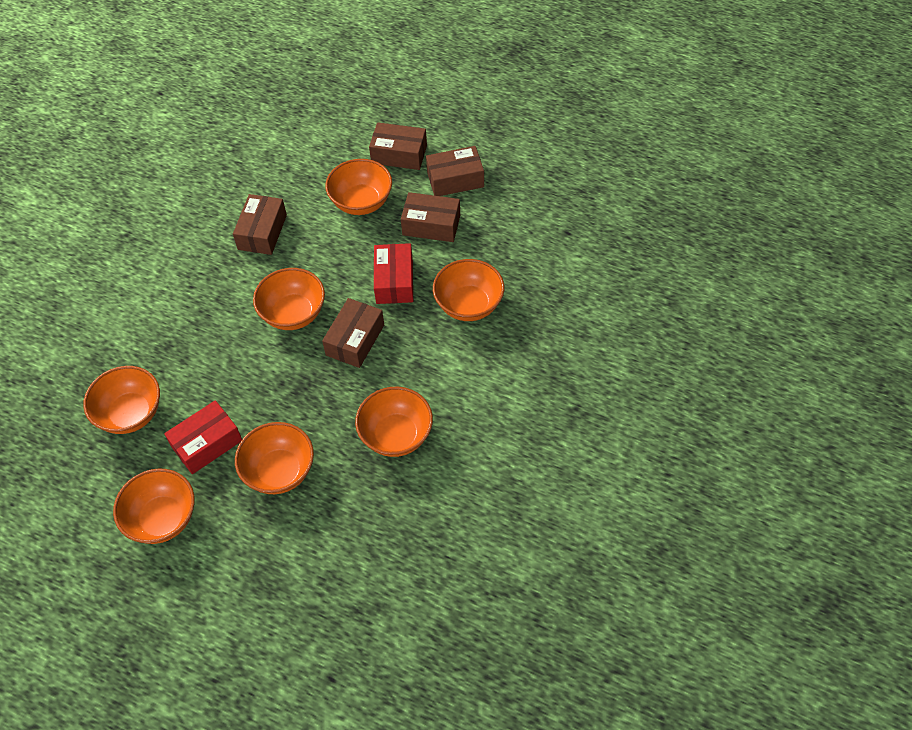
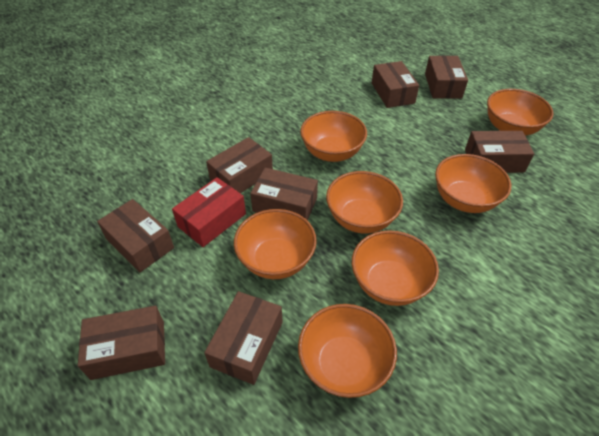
brown box: 5 -> 8
red box: 2 -> 1

